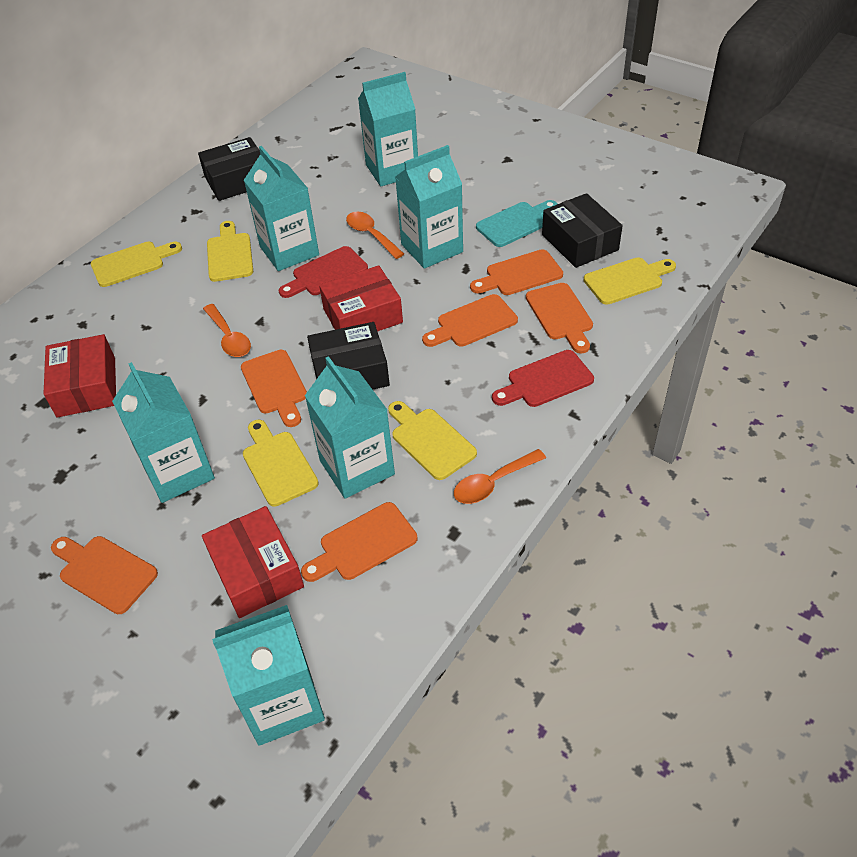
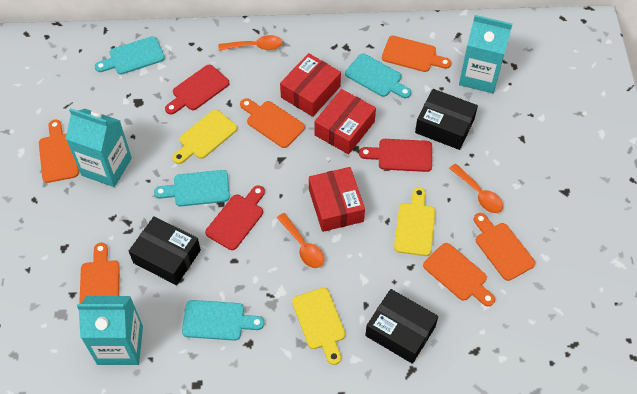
red cutting board: 2 -> 3
turquoise carton: 6 -> 3
turquoise cutting board: 1 -> 4
yellow cutting board: 5 -> 3

